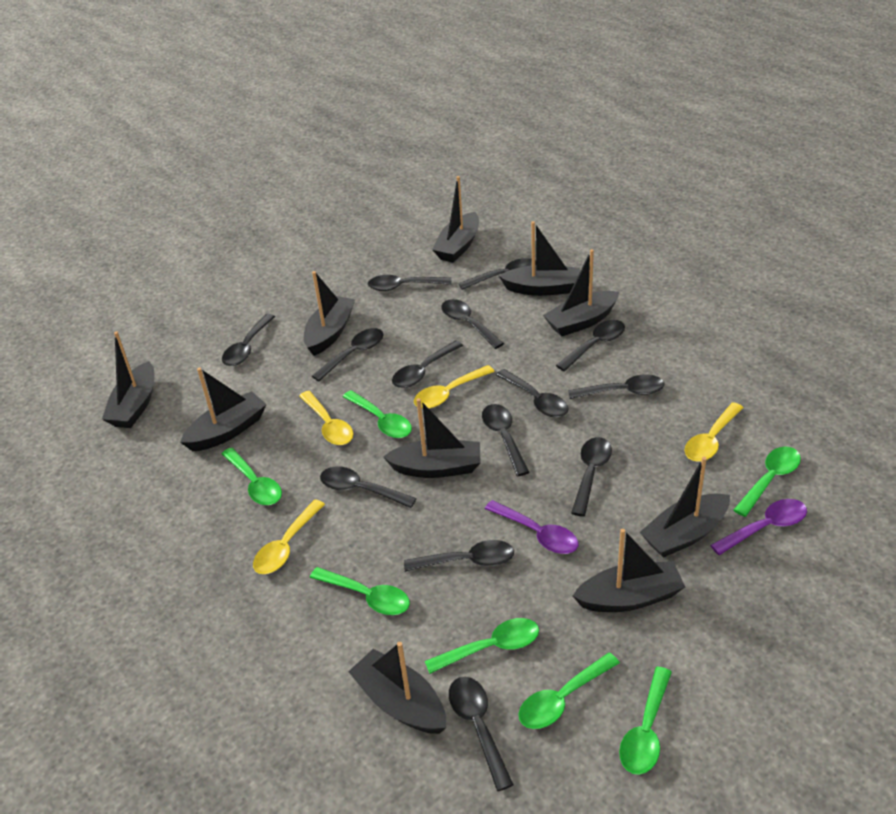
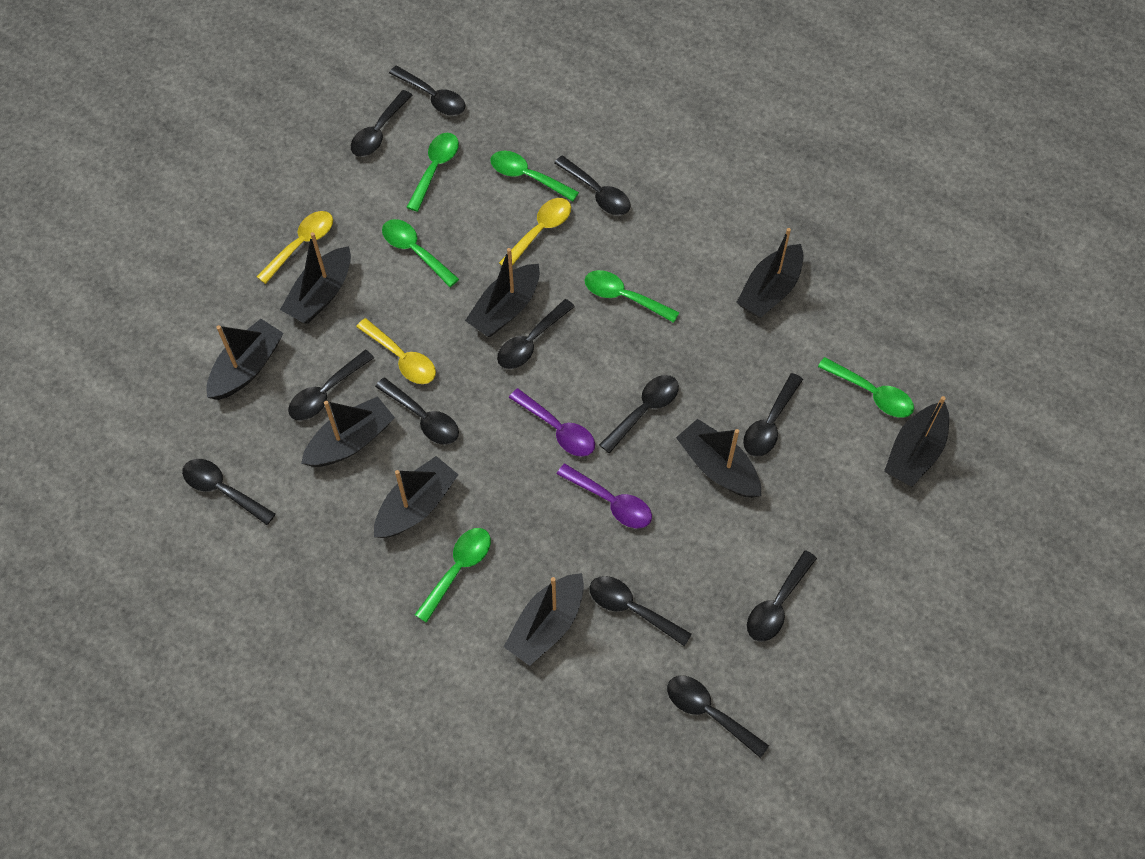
black boat: 10 -> 9
black spoon: 14 -> 12
green spoon: 7 -> 6
yellow spoon: 4 -> 3

